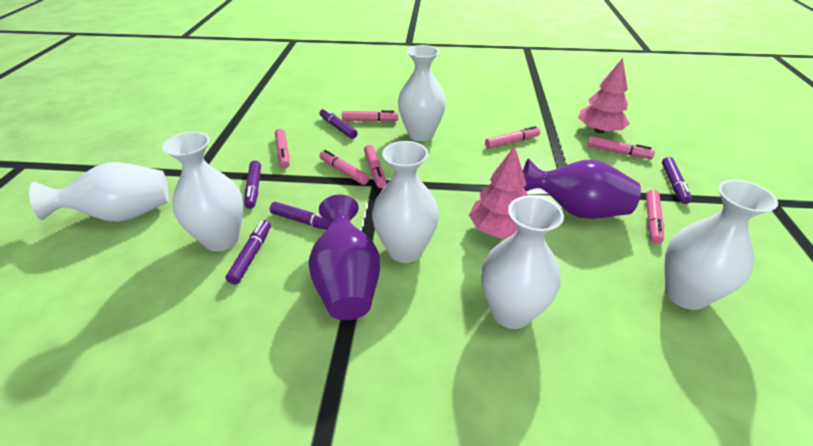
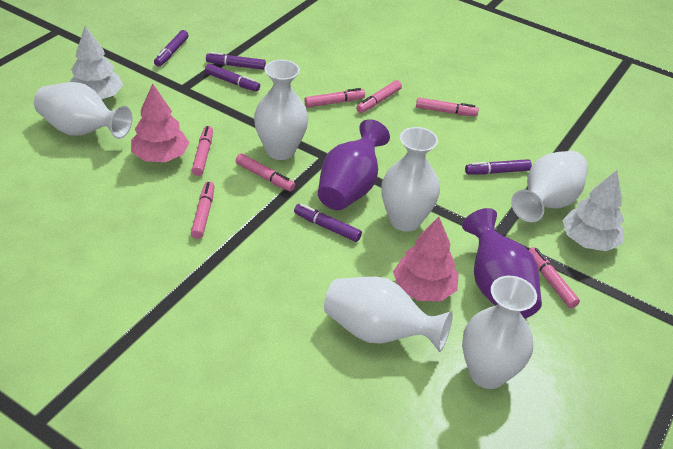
white tree: 0 -> 2

